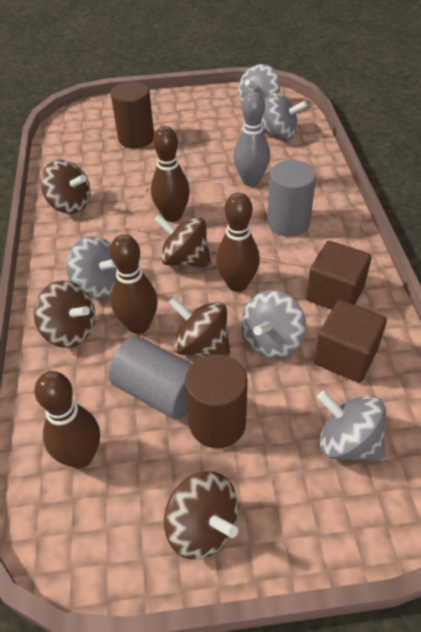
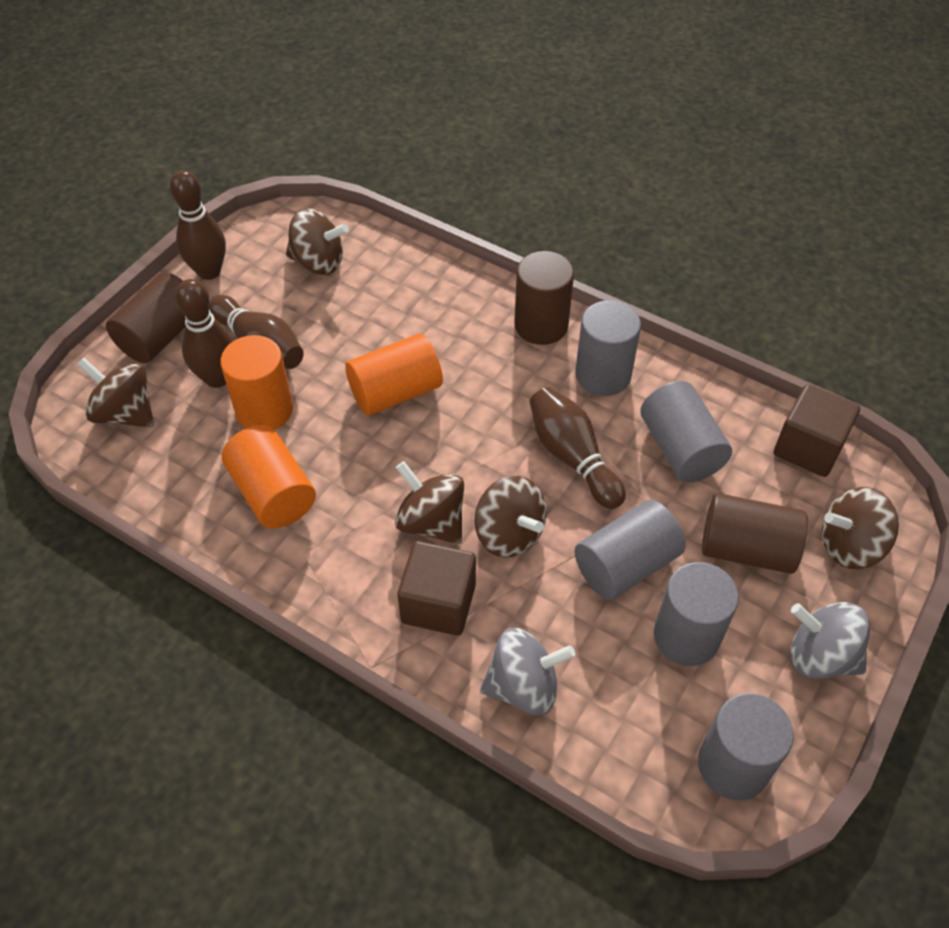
brown cylinder: 2 -> 3
grey bowling pin: 1 -> 0
grey cylinder: 2 -> 5
grey spinning top: 5 -> 2
orange cylinder: 0 -> 3

